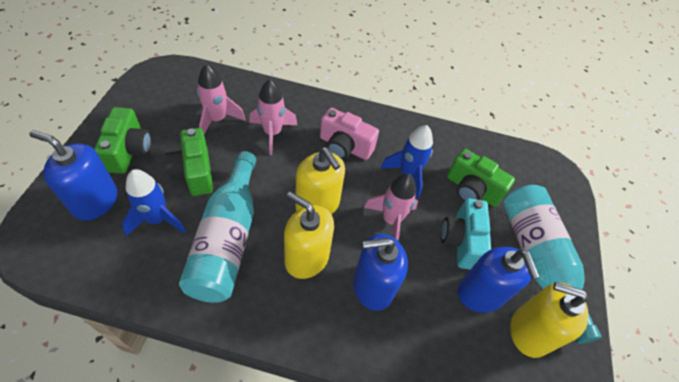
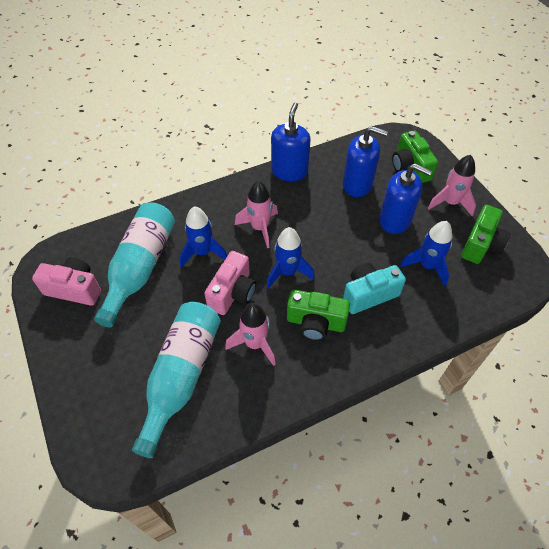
blue rocket: 2 -> 3
pink camera: 1 -> 2
yellow soap dispenser: 3 -> 0

